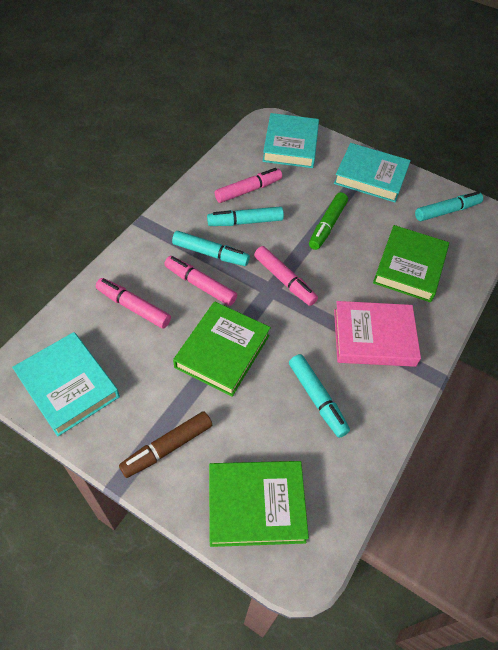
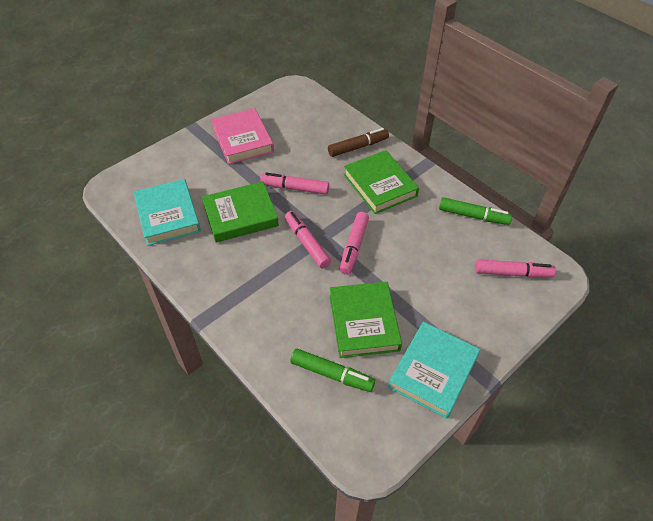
green marker: 1 -> 2
turquoise book: 3 -> 2
turquoise marker: 4 -> 0

